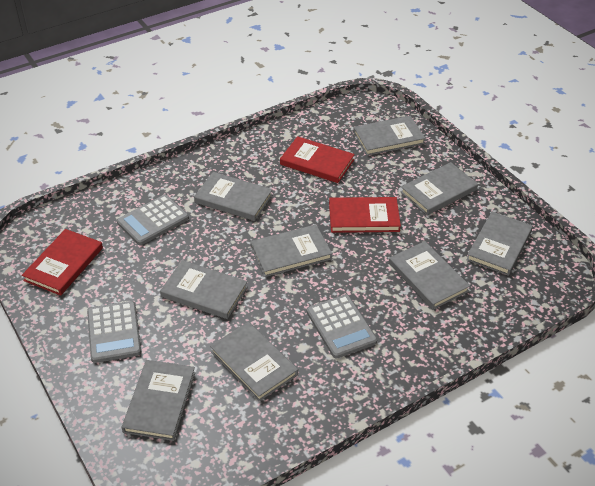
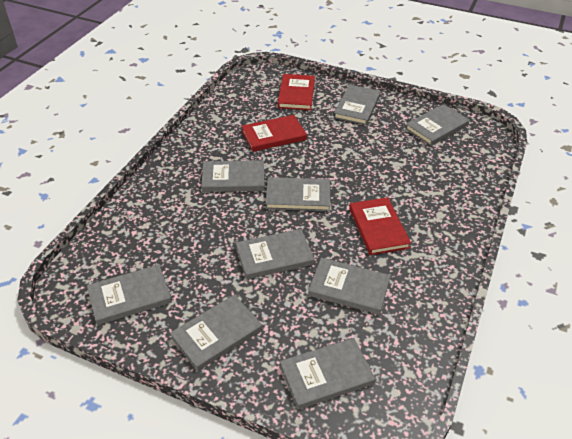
grey calculator: 3 -> 0

